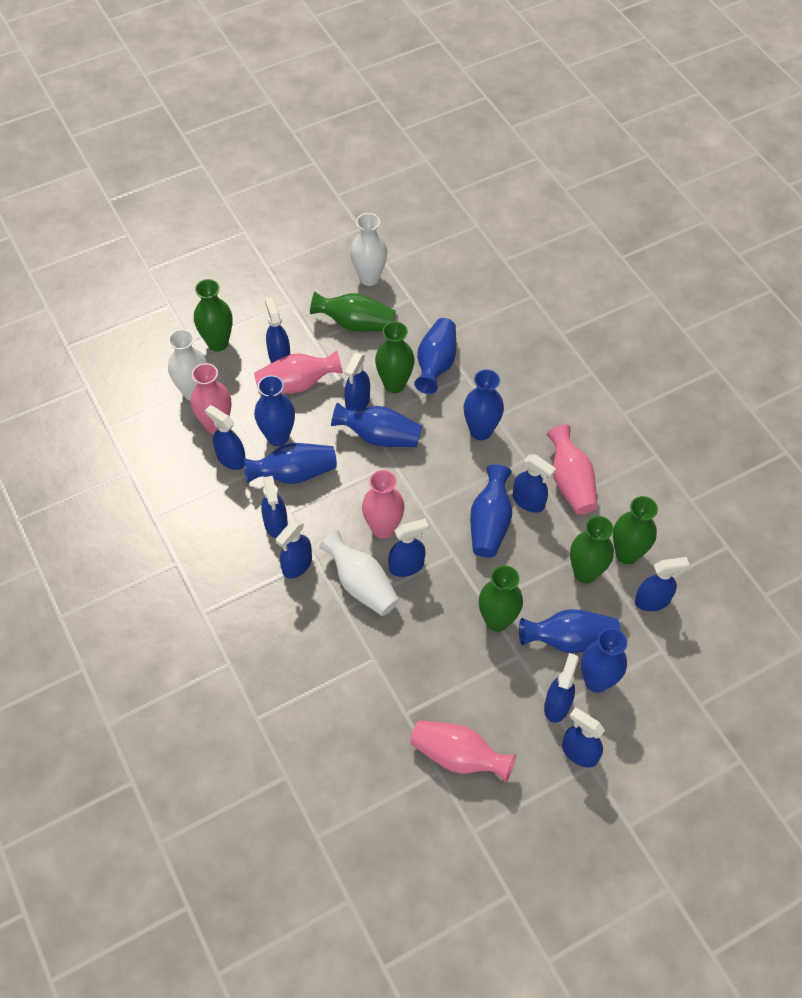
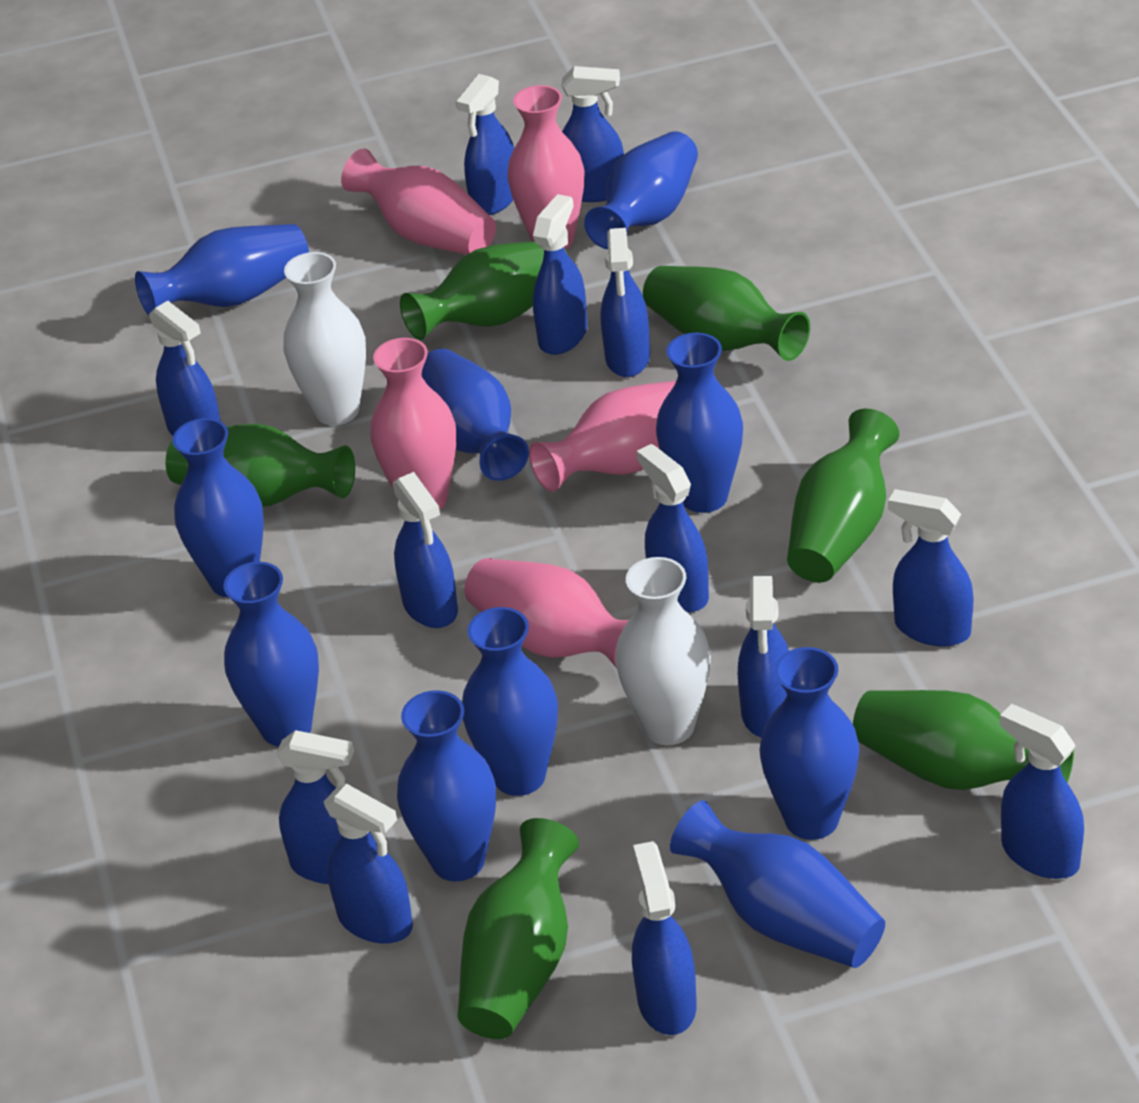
blue spray bottle: 10 -> 13
blue vase: 8 -> 10
white vase: 3 -> 2

